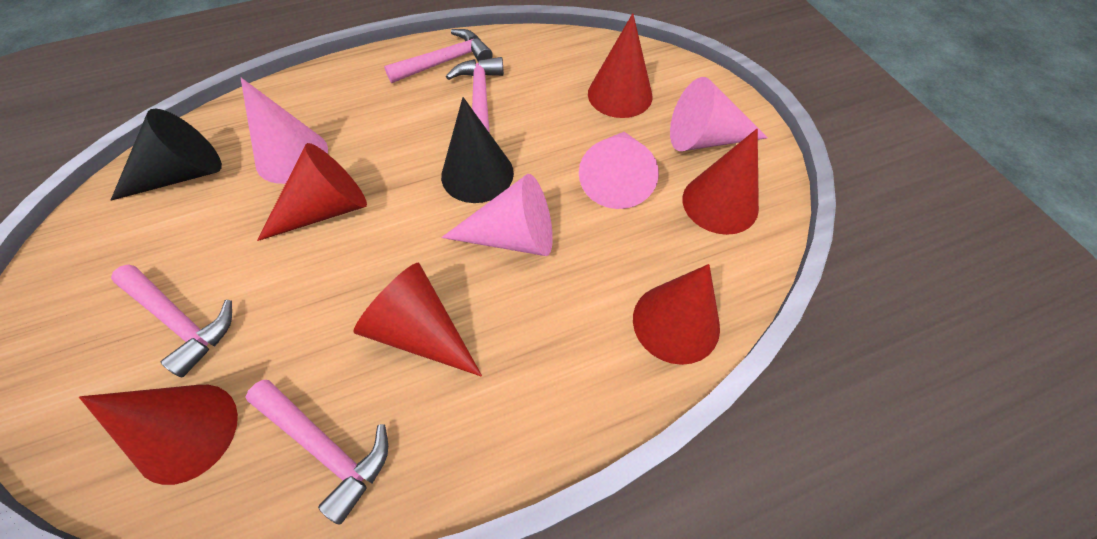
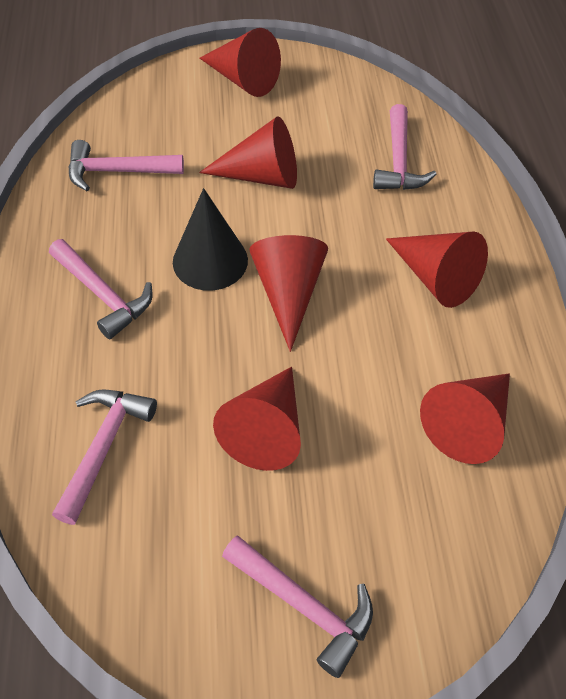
black cone: 2 -> 1
pink cone: 4 -> 0
pink hammer: 4 -> 5

